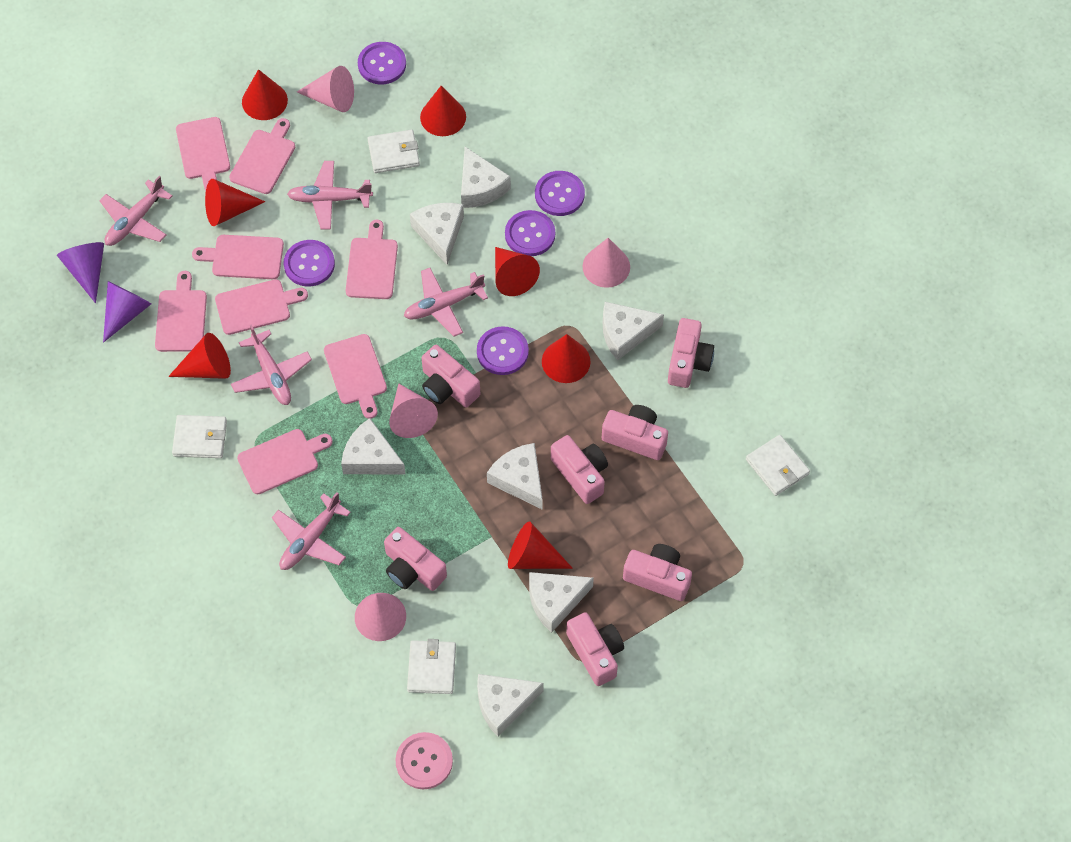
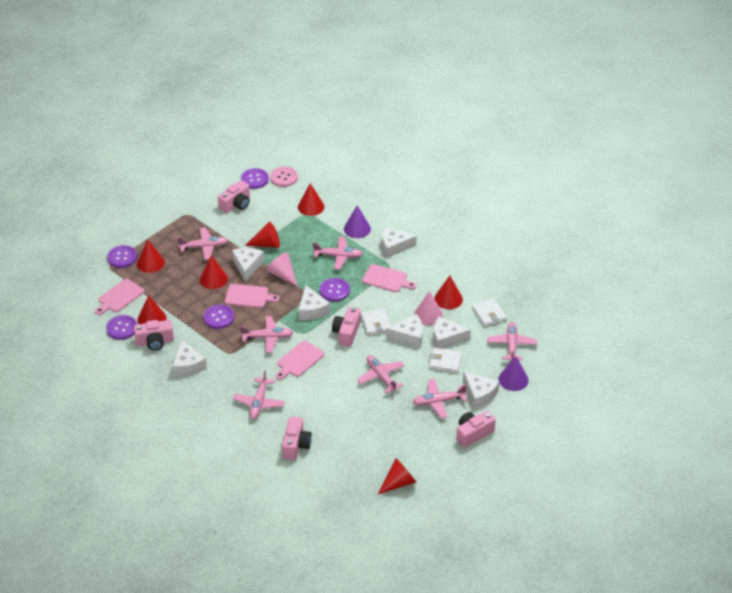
pink camera: 7 -> 5
pink cone: 4 -> 2
pink cutting board: 8 -> 4
pink plane: 5 -> 7
white wallet: 4 -> 3

